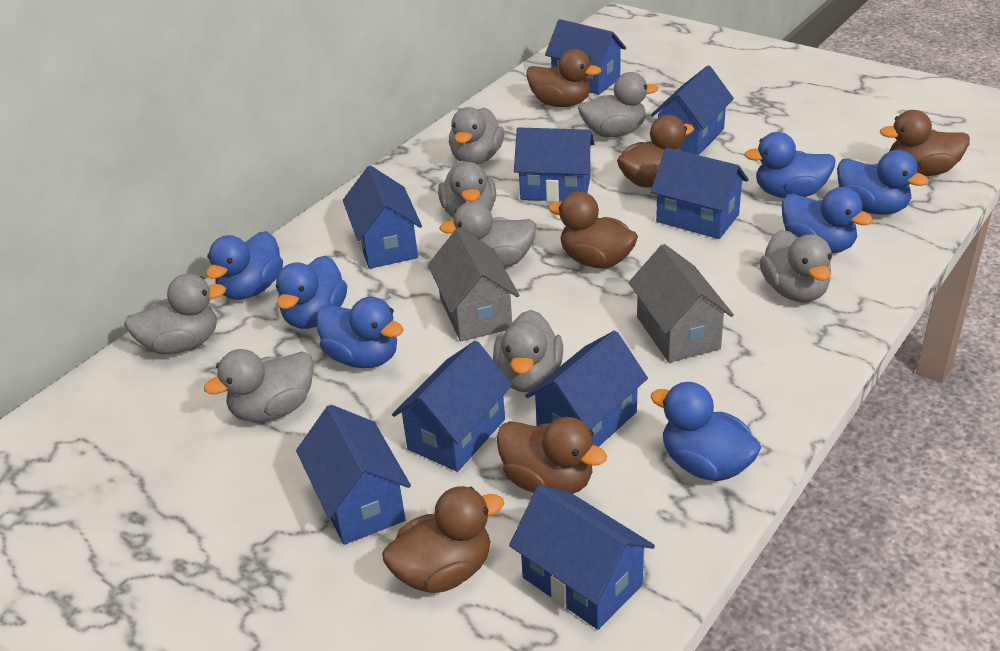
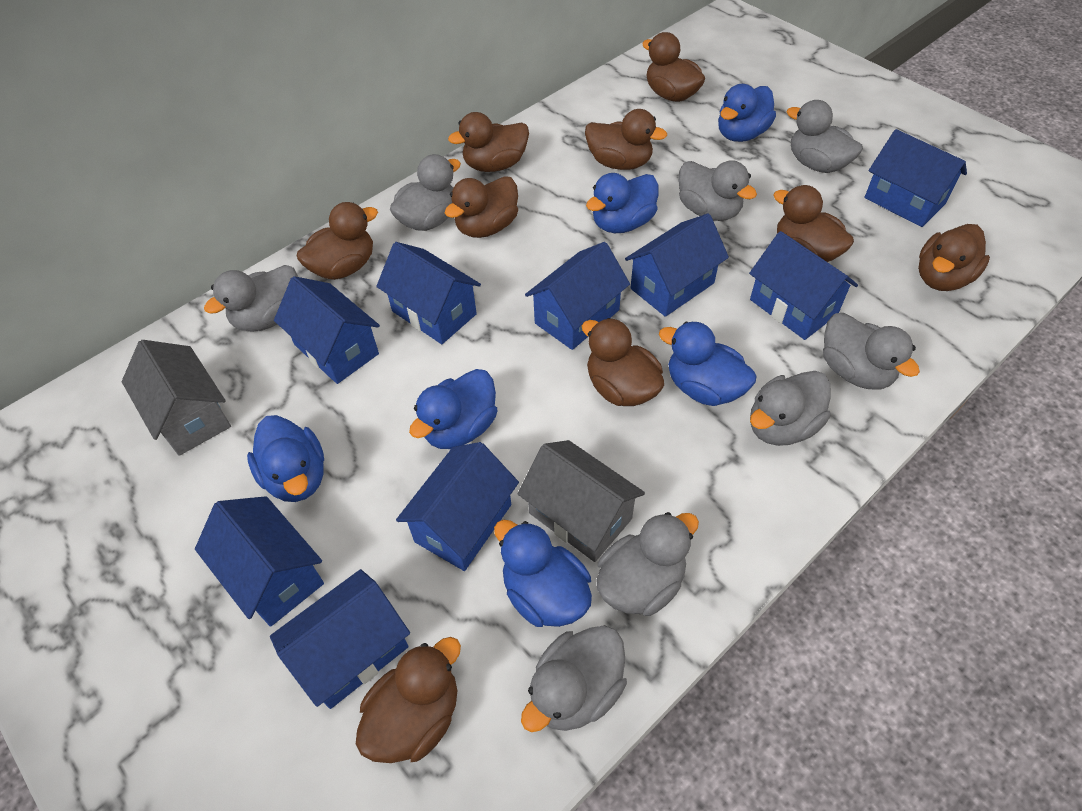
blue duck: 7 -> 6
brown duck: 6 -> 9

